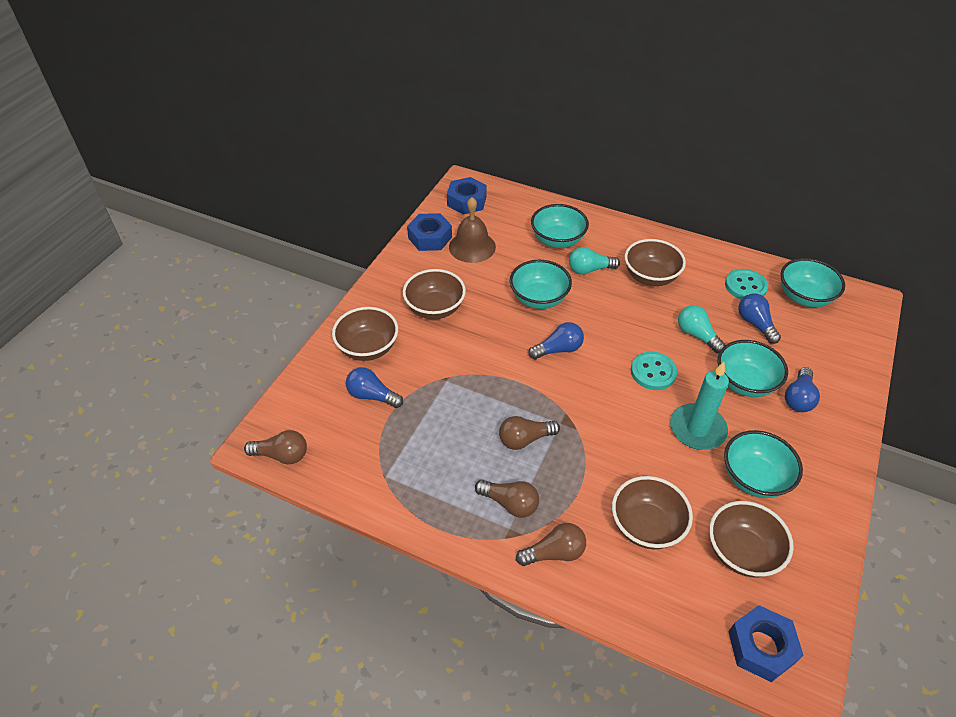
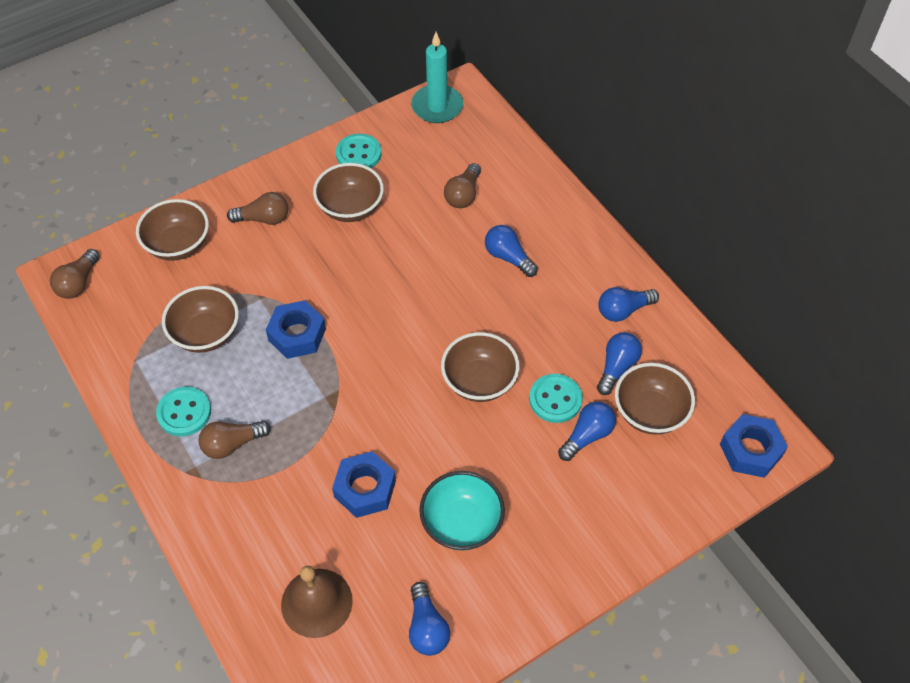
blue light bulb: 4 -> 5
turquoise bowl: 5 -> 1
turquoise button: 2 -> 3
turquoise light bulb: 2 -> 0

